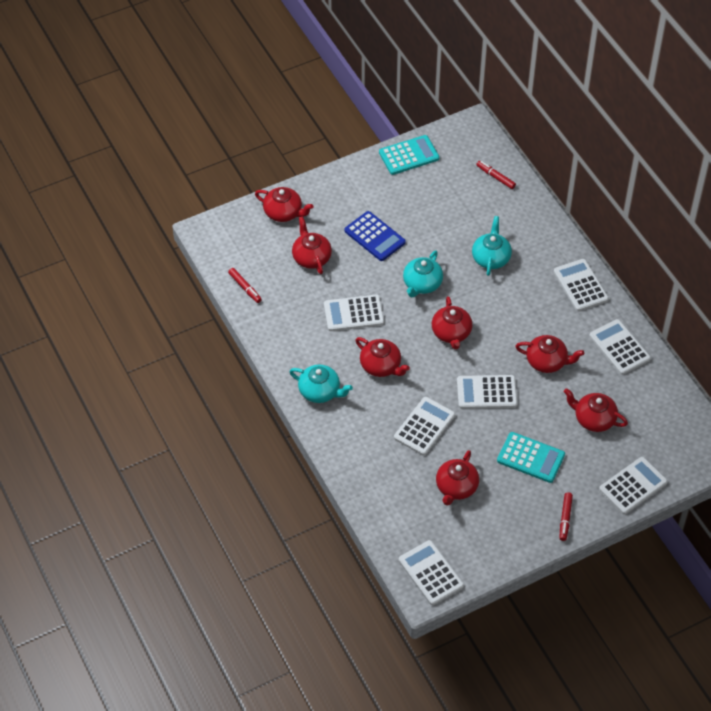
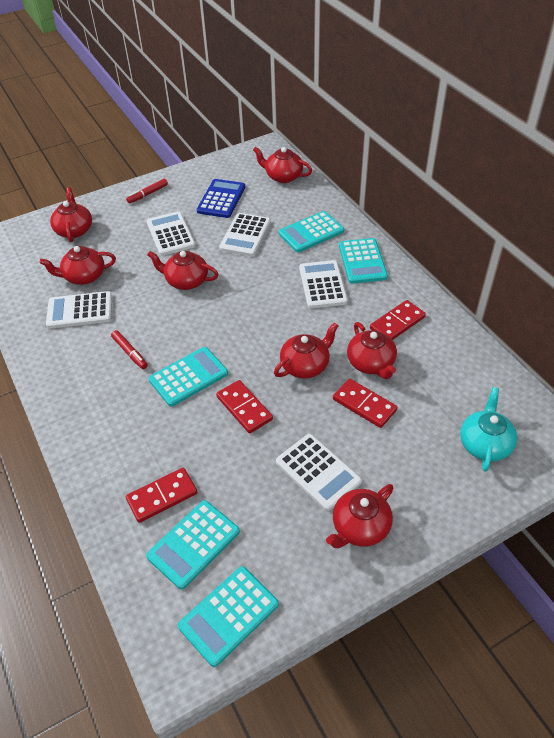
red domino: 0 -> 4
red marker: 3 -> 2
turquoise calculator: 2 -> 5
turquoise teapot: 3 -> 1
white calculator: 7 -> 5

